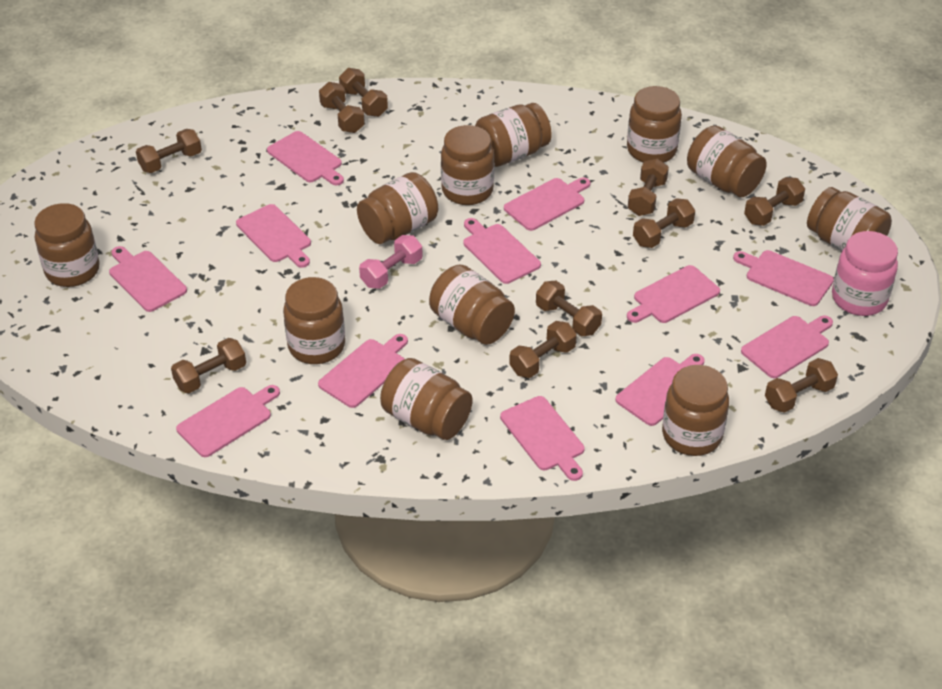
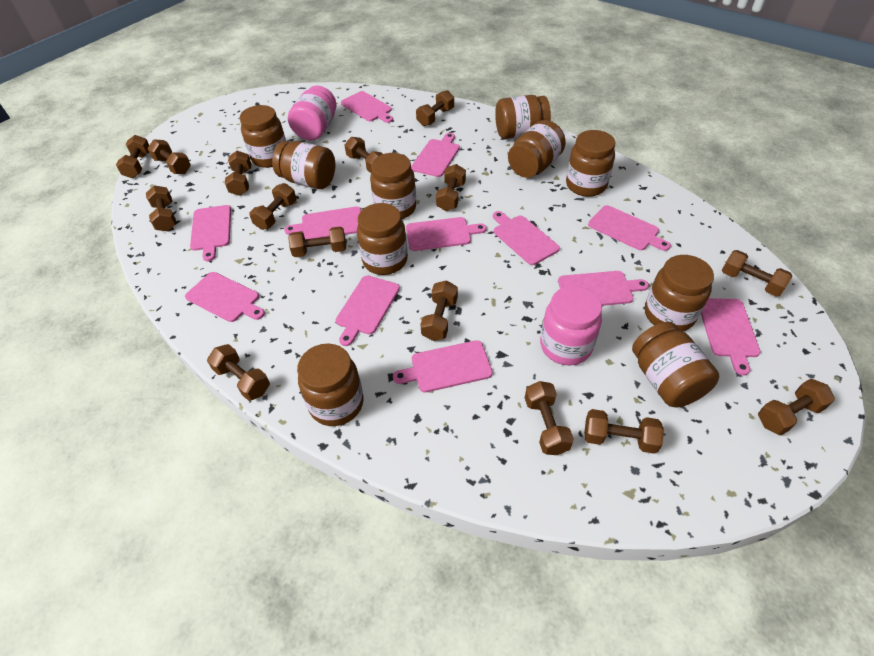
brown dumbbell: 10 -> 15
brown jar: 11 -> 10
pink dumbbell: 1 -> 0
pink jar: 1 -> 2

